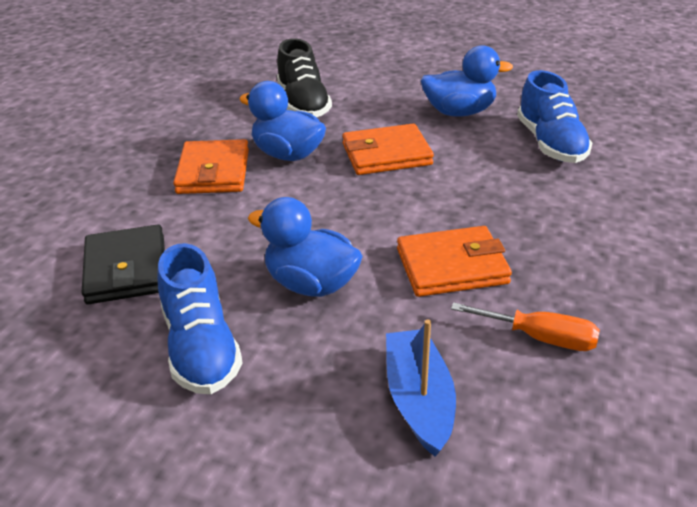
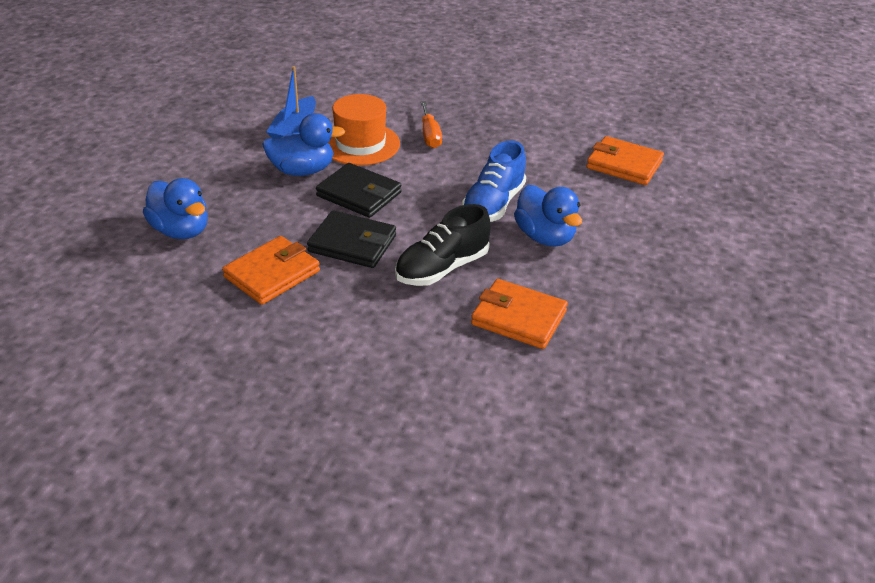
black wallet: 1 -> 2
blue shoe: 2 -> 1
orange hat: 0 -> 1

